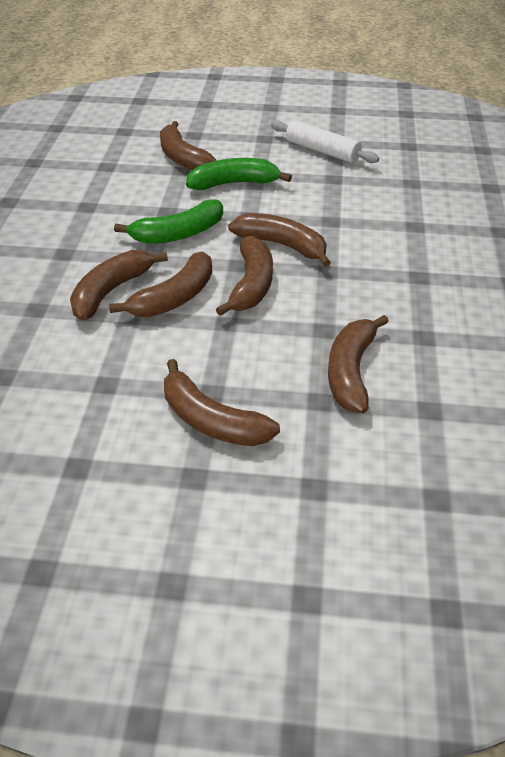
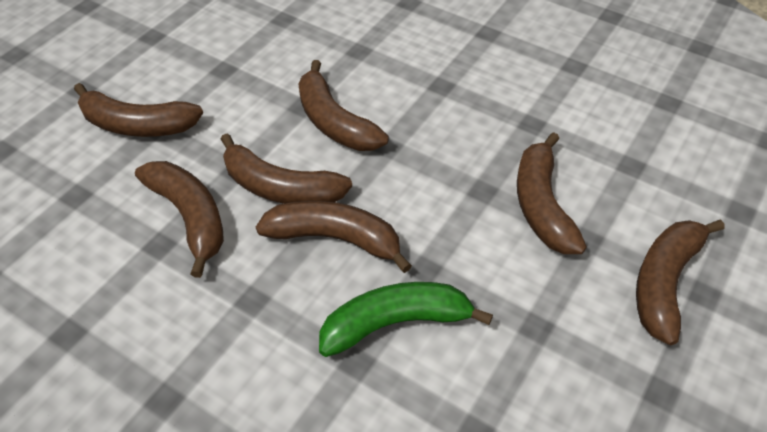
green banana: 2 -> 1
white rolling pin: 1 -> 0

